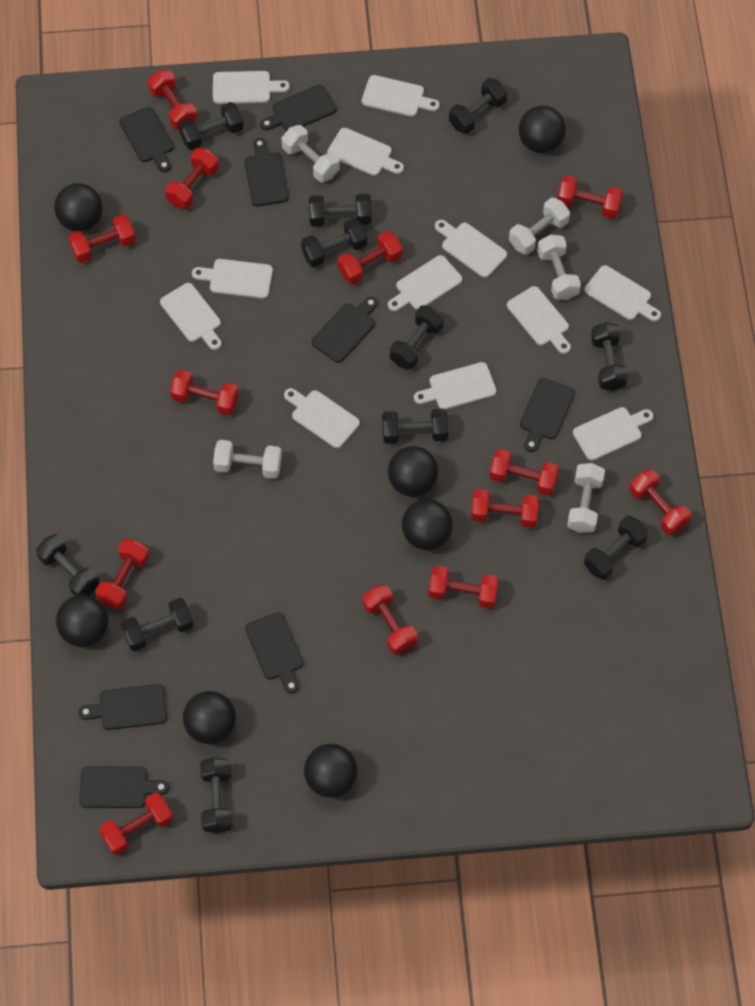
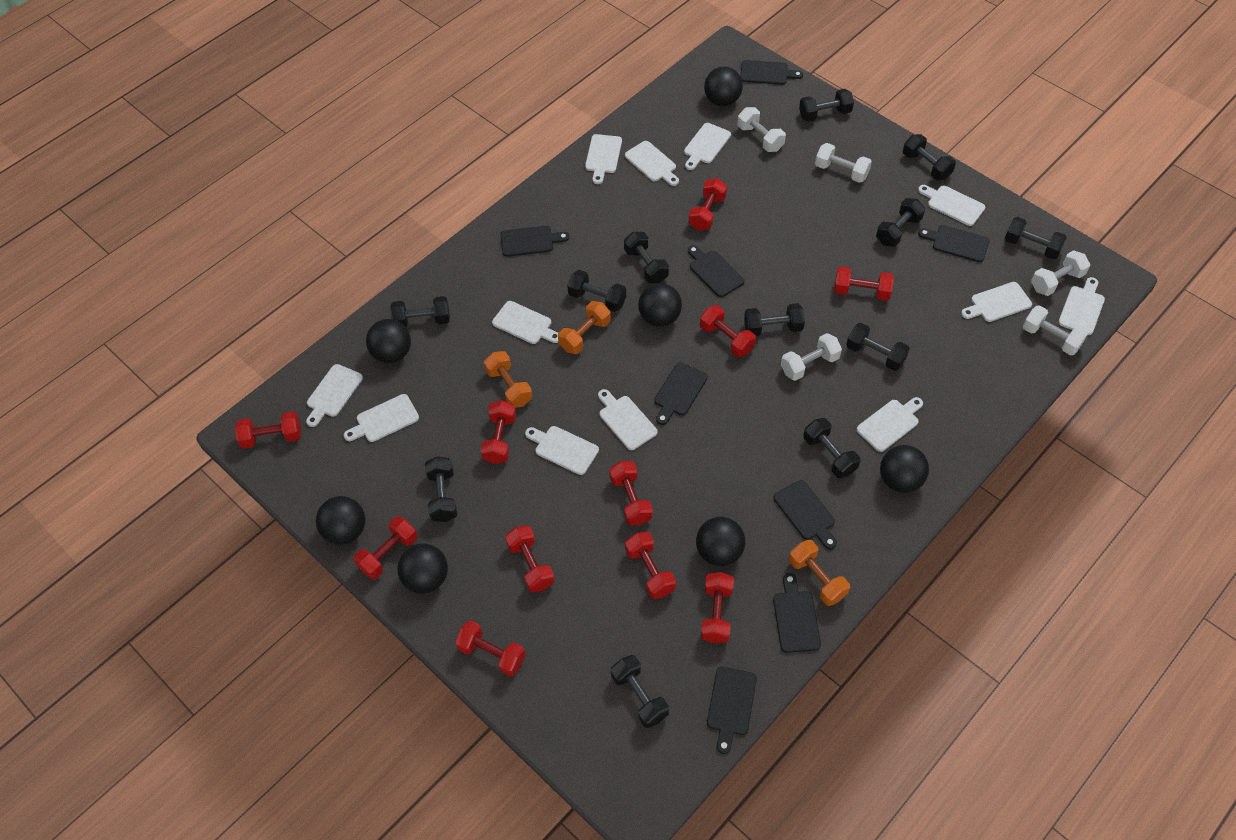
black dumbbell: 11 -> 12
orange dumbbell: 0 -> 3
red dumbbell: 13 -> 11

